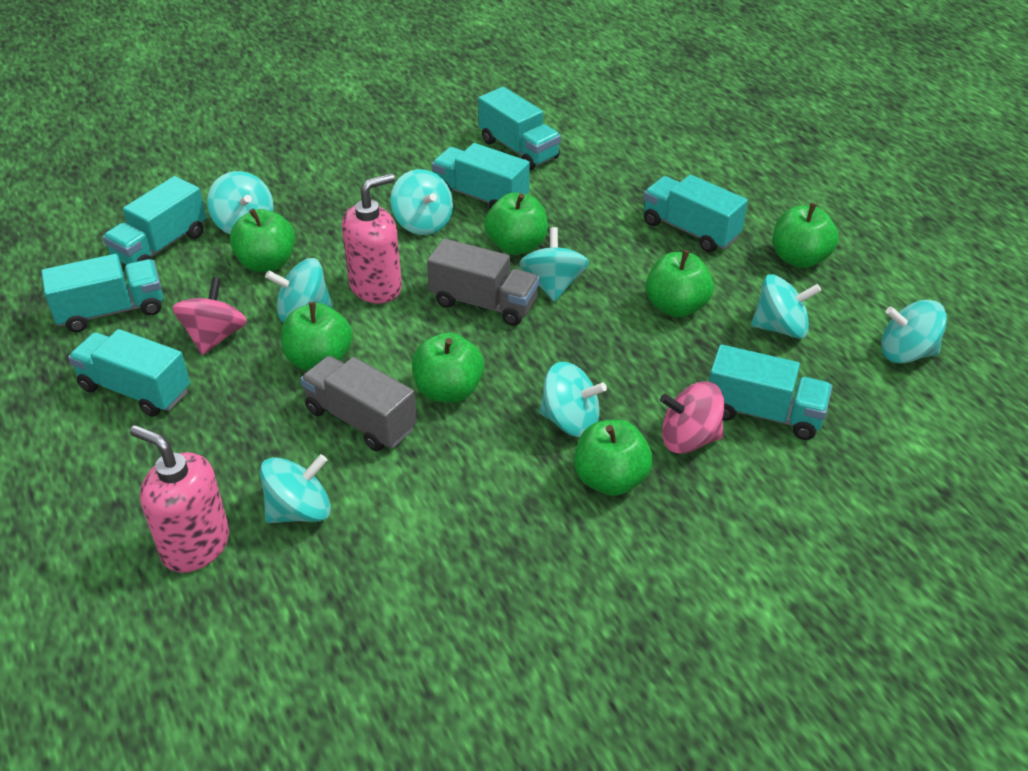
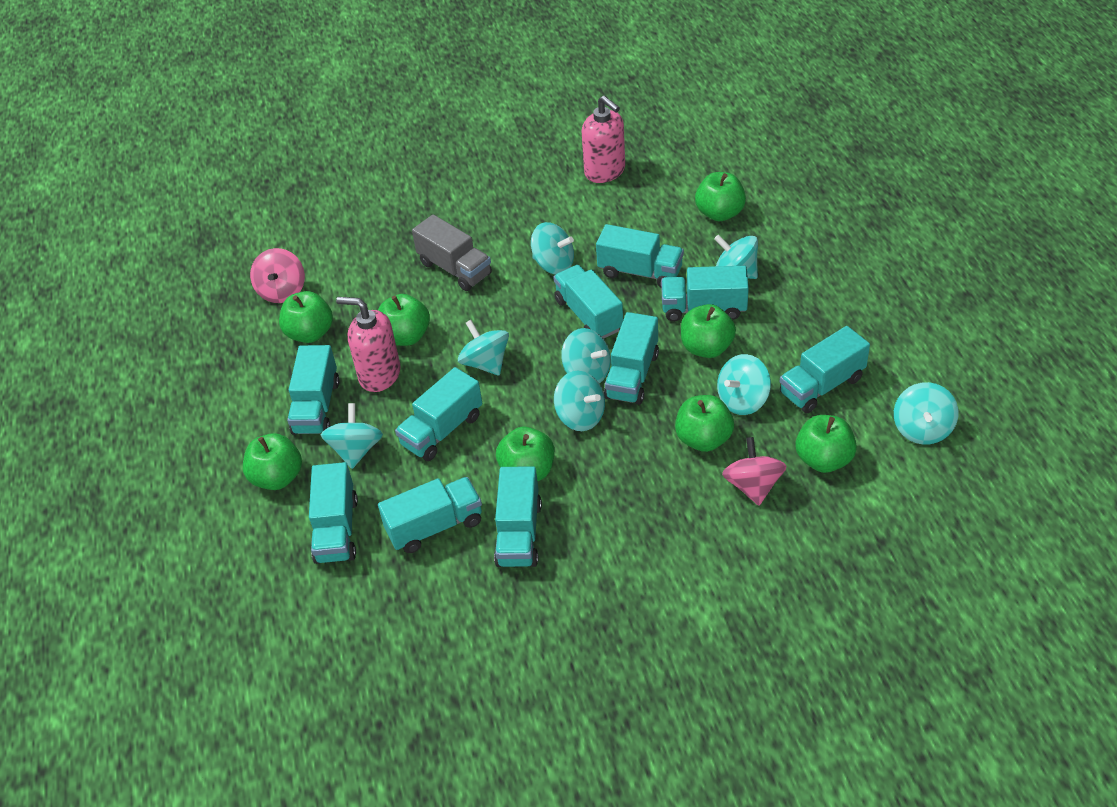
green apple: 7 -> 8
grey truck: 2 -> 1
turquoise truck: 7 -> 10

